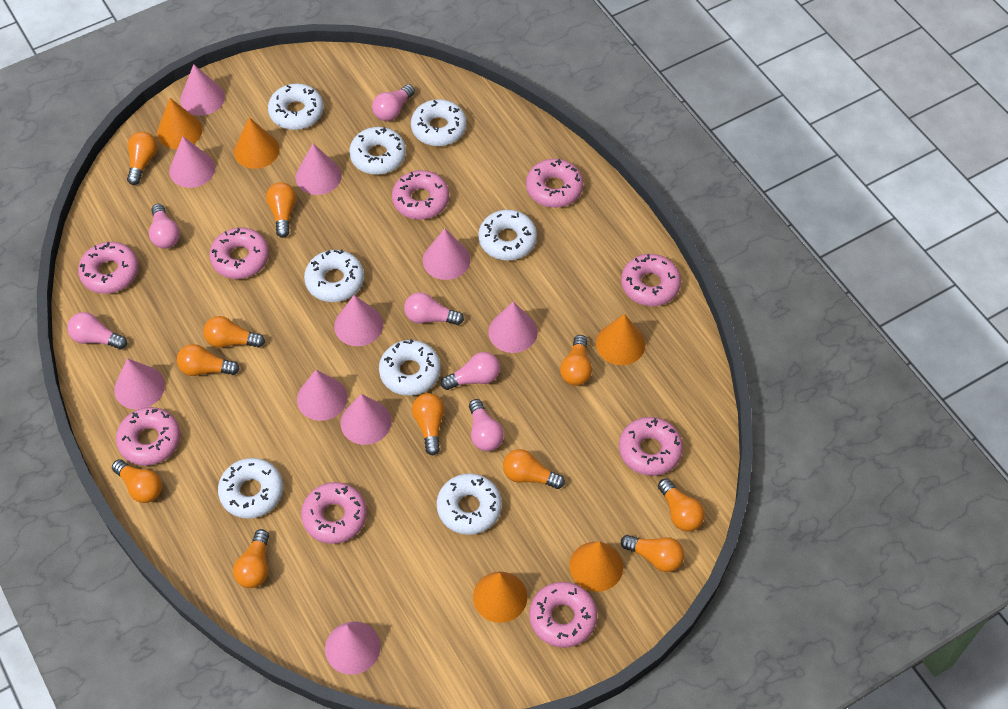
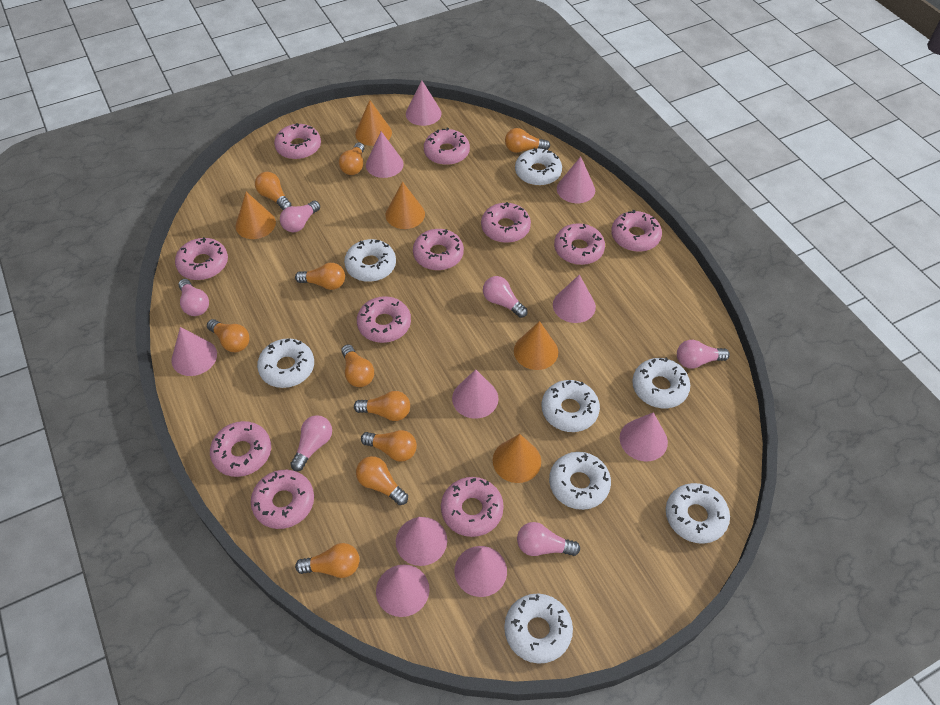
orange light bulb: 11 -> 10
pink donut: 9 -> 11

